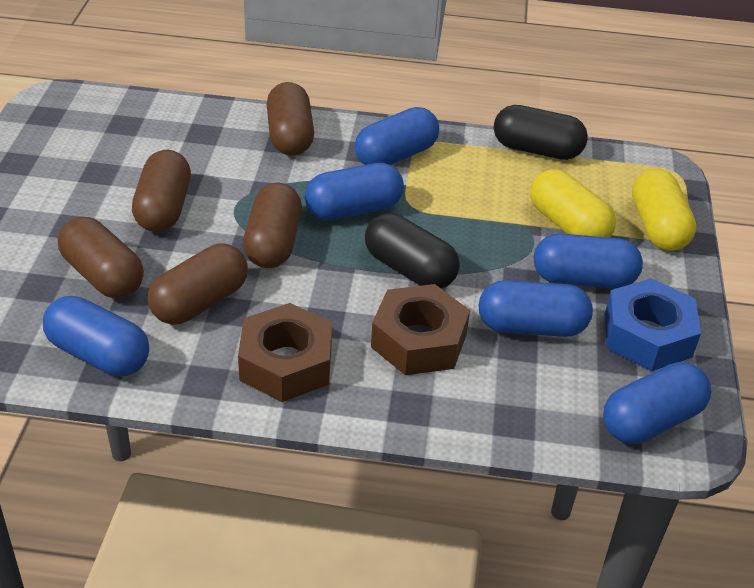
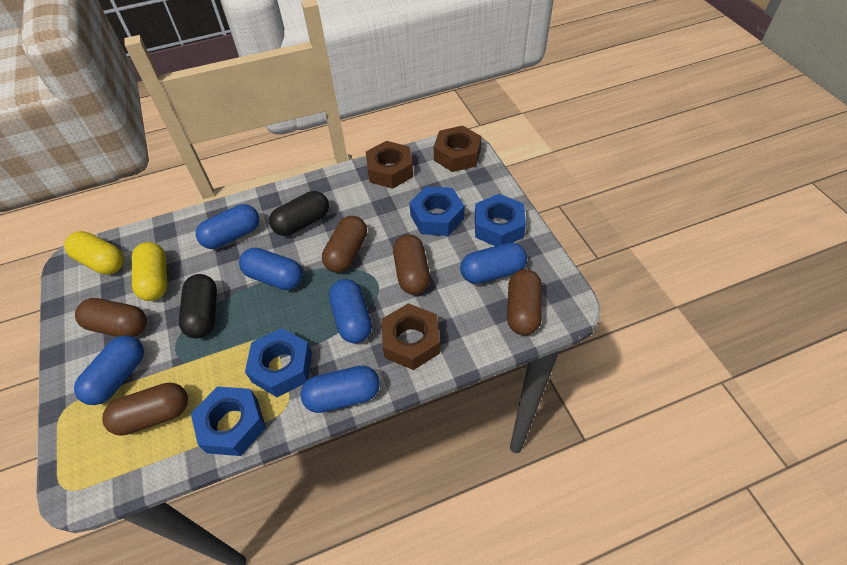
blue nut: 1 -> 4
brown nut: 2 -> 3

